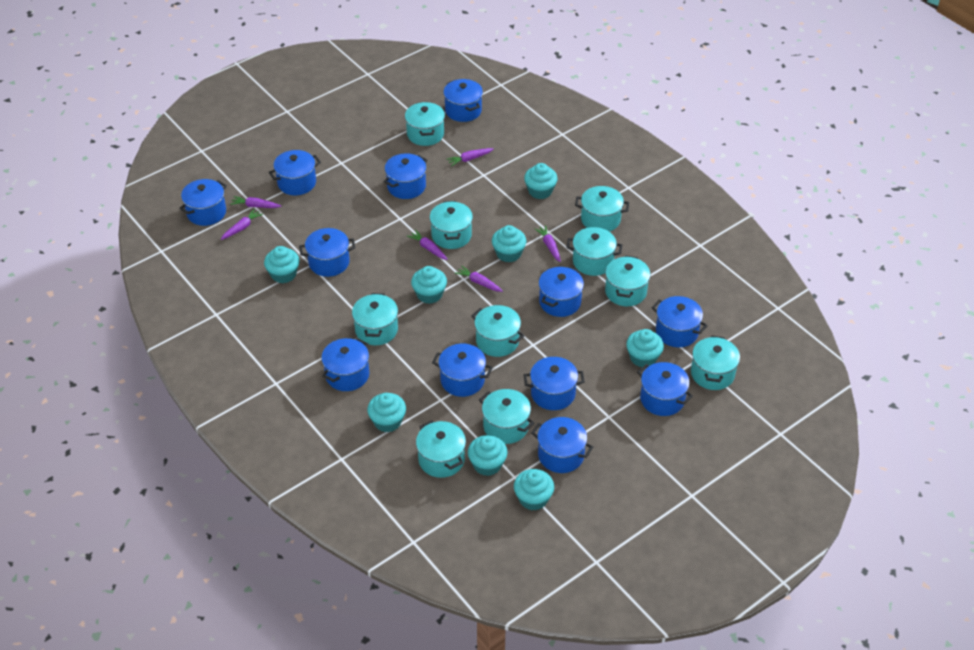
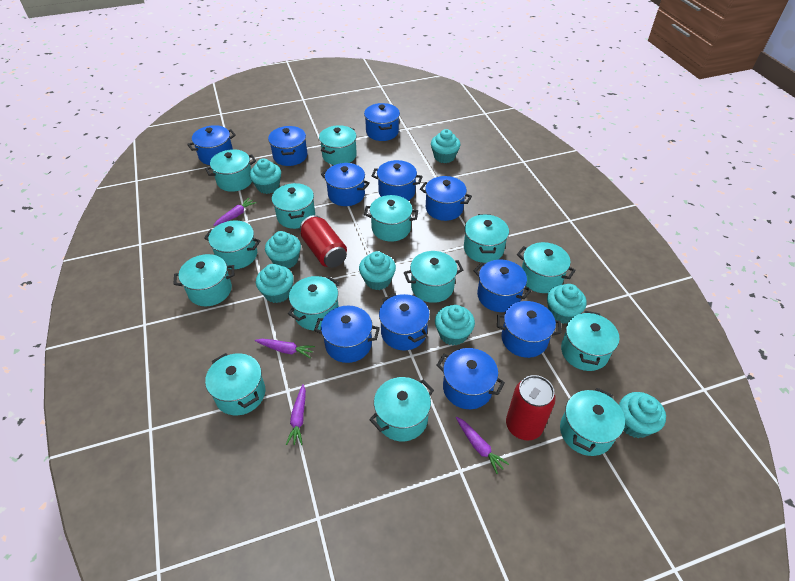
blue pot: 12 -> 11
purple carrot: 6 -> 4
red can: 0 -> 2
turquoise pot: 10 -> 14

